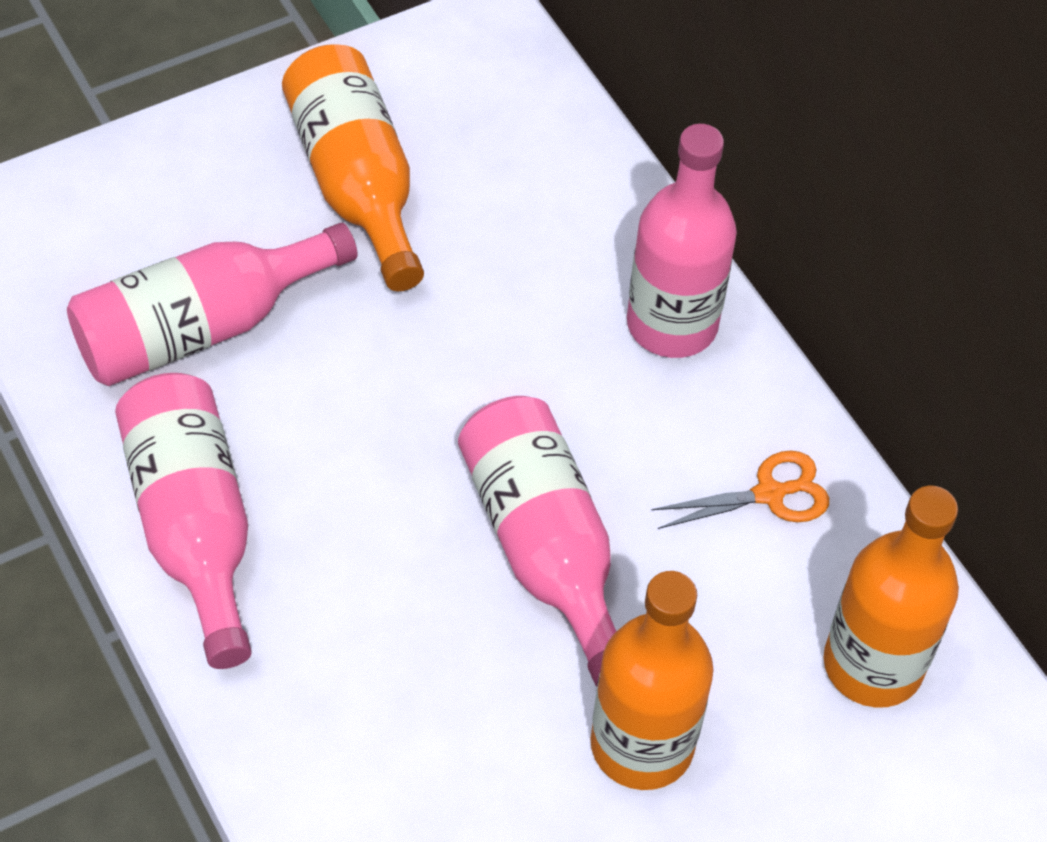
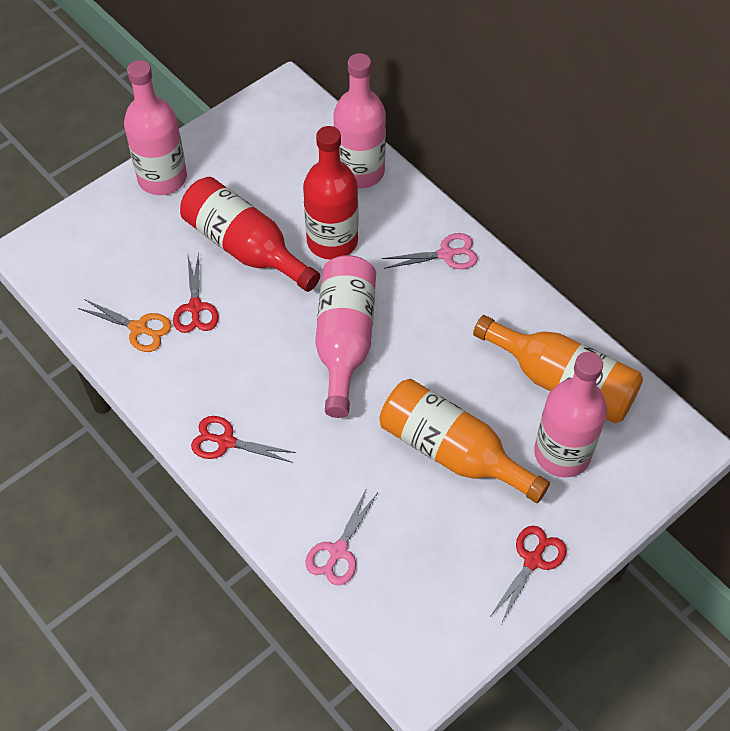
orange bottle: 3 -> 2
pink scissors: 0 -> 2
red bottle: 0 -> 2
red scissors: 0 -> 3

